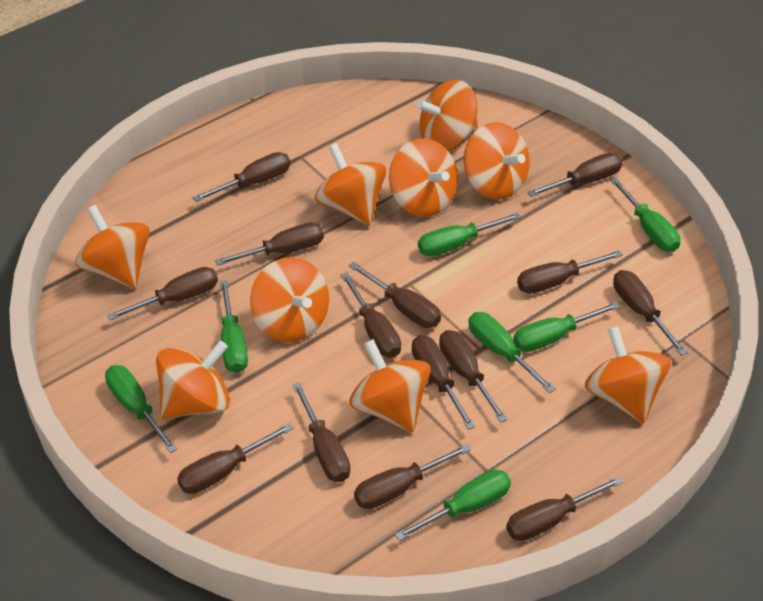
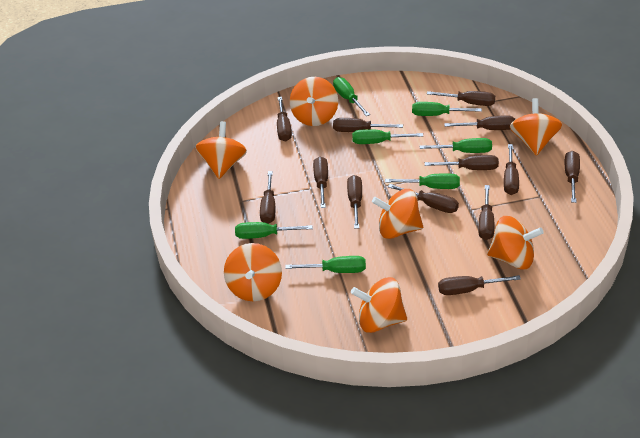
brown screwdriver: 14 -> 13
orange spinning top: 9 -> 7

